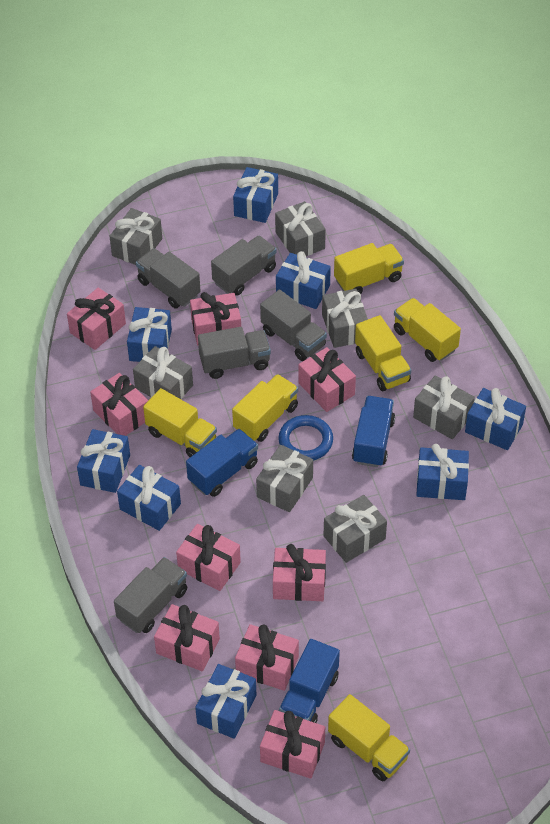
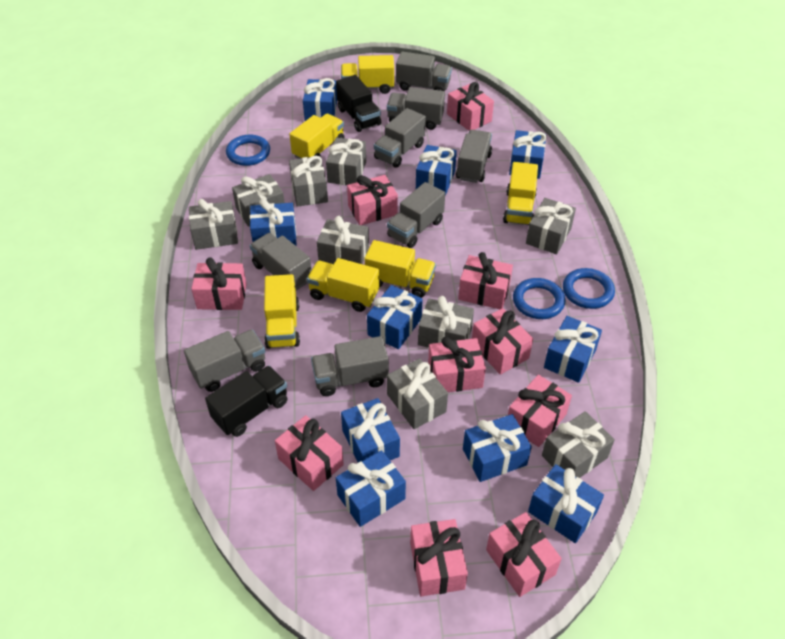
black truck: 0 -> 2
blue gift: 8 -> 10
blue ring: 1 -> 3
blue truck: 3 -> 0
grey gift: 7 -> 9
grey truck: 5 -> 8
pink gift: 9 -> 10

